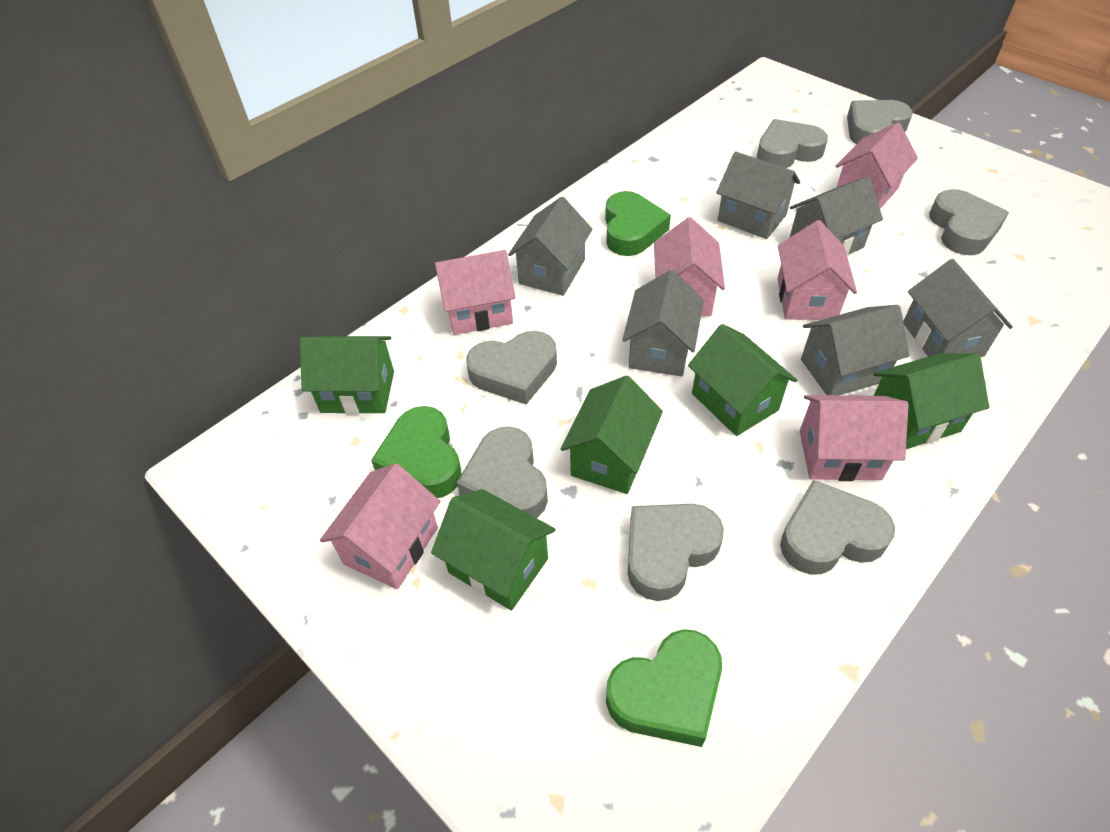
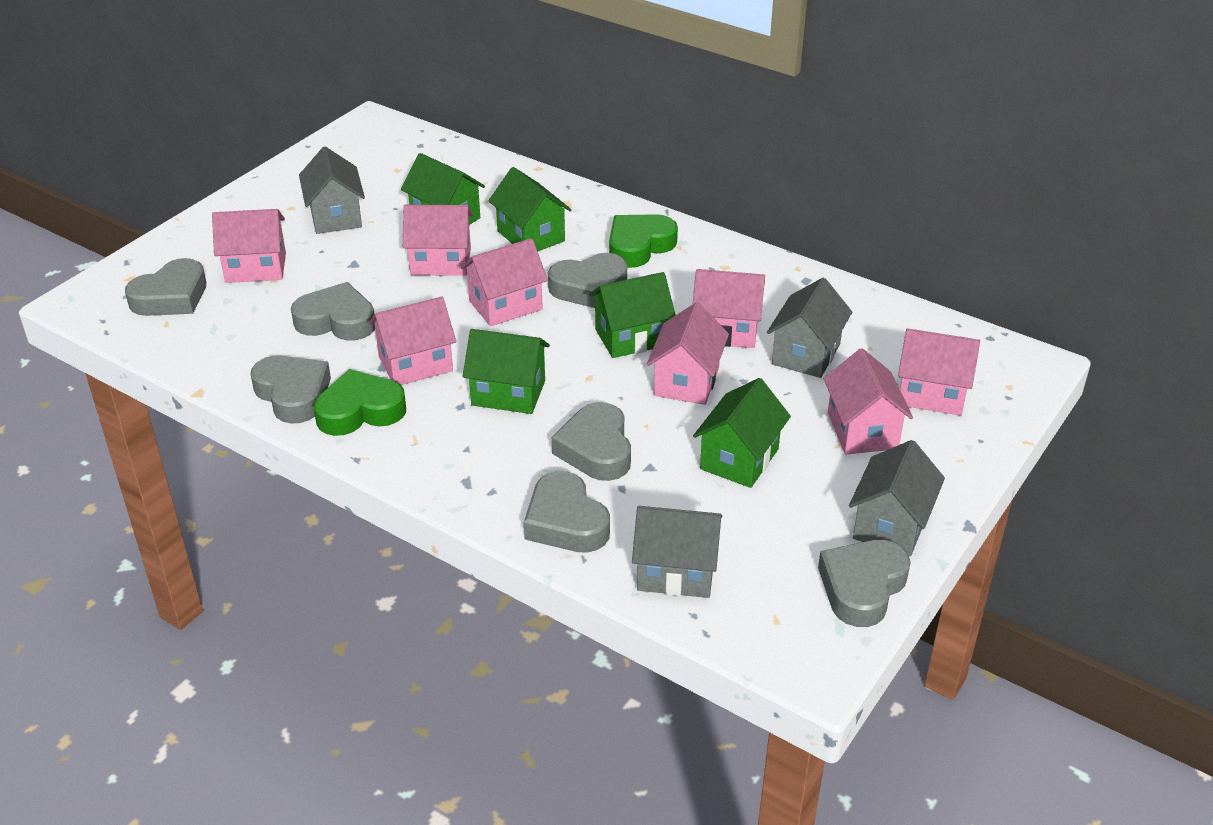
green heart: 3 -> 2
grey house: 6 -> 4
pink house: 6 -> 8

